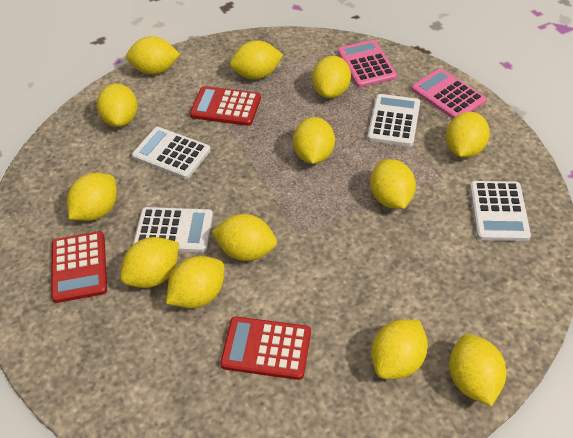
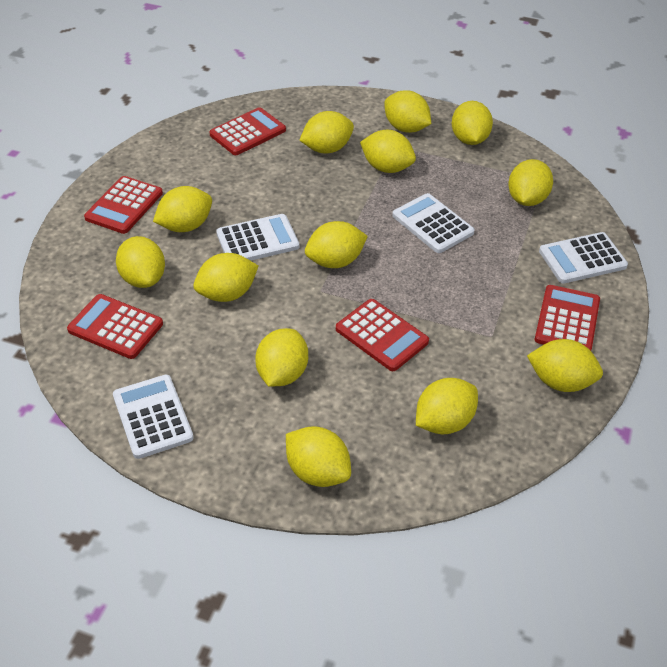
pink calculator: 2 -> 0
red calculator: 3 -> 5

